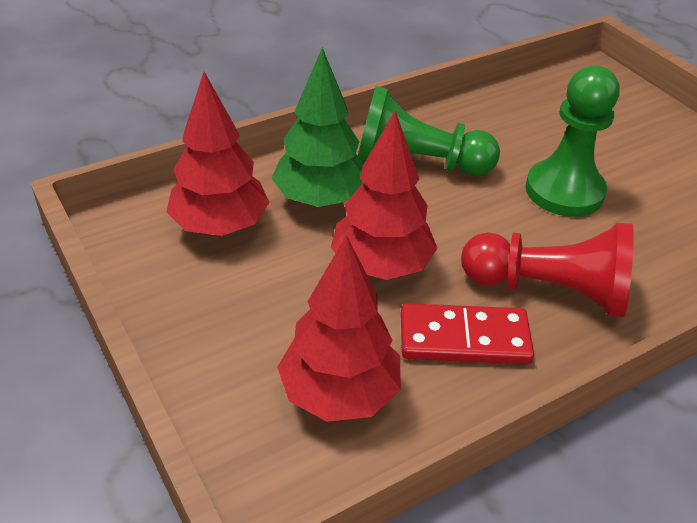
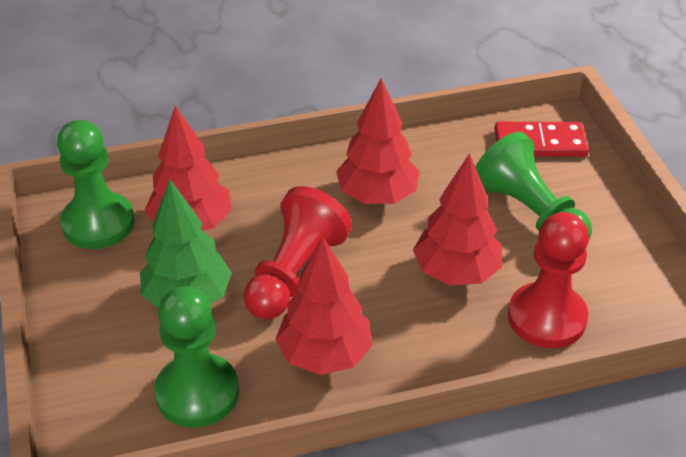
green pawn: 2 -> 3
red pawn: 1 -> 2
red tree: 3 -> 4

